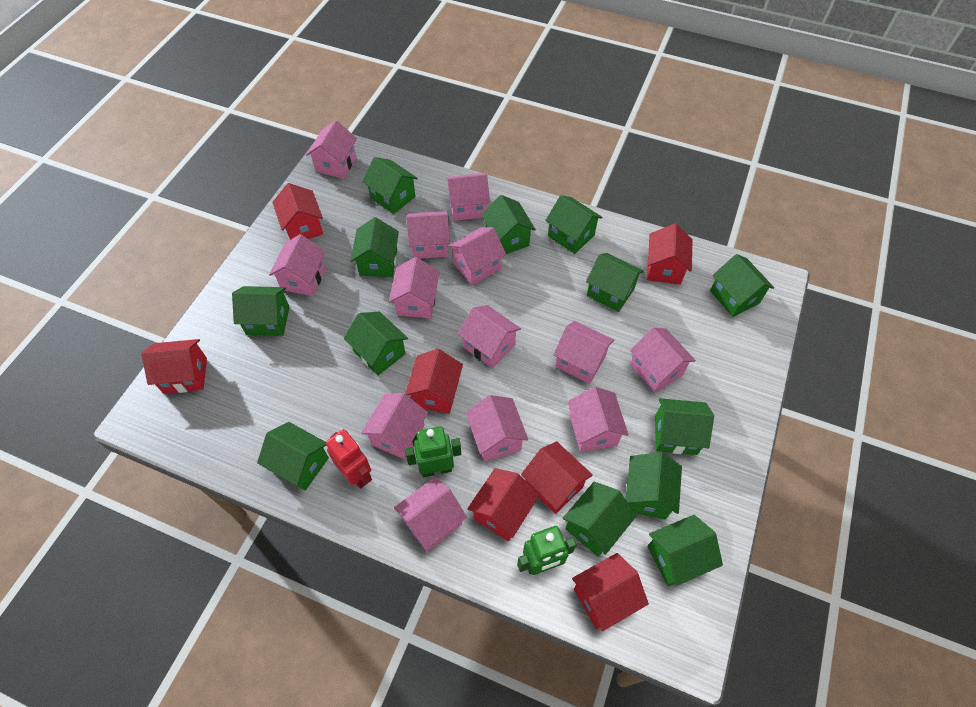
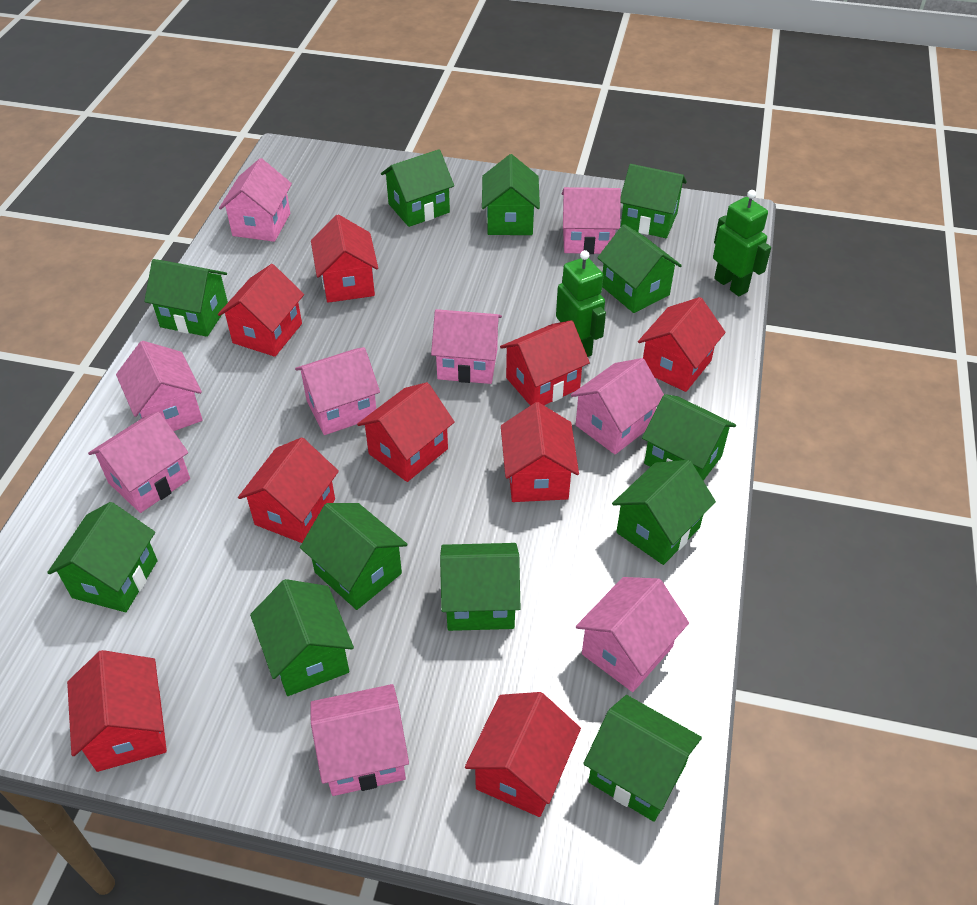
green house: 13 -> 12
pink house: 13 -> 9
red house: 7 -> 9
red robot: 1 -> 0

